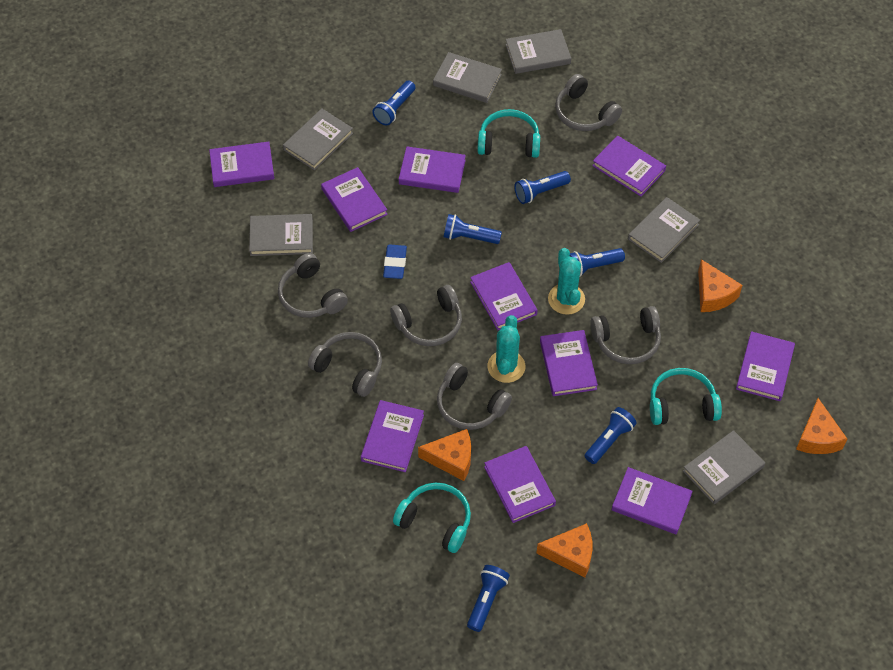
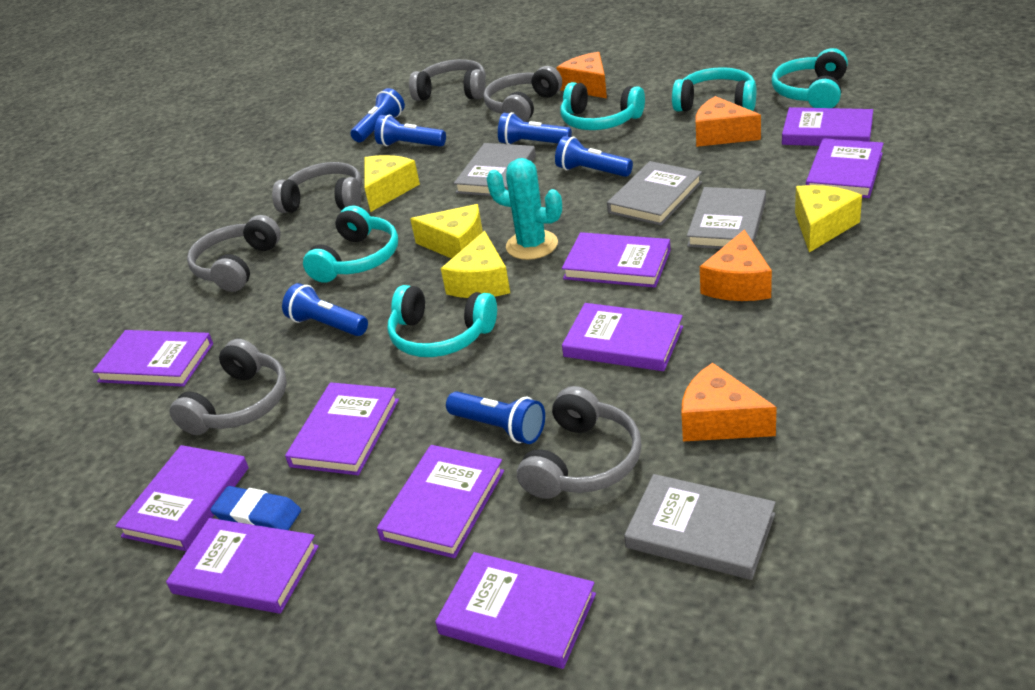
grey book: 6 -> 4
turquoise cactus: 2 -> 1
turquoise headphones: 3 -> 5
yellow cheese: 0 -> 4

